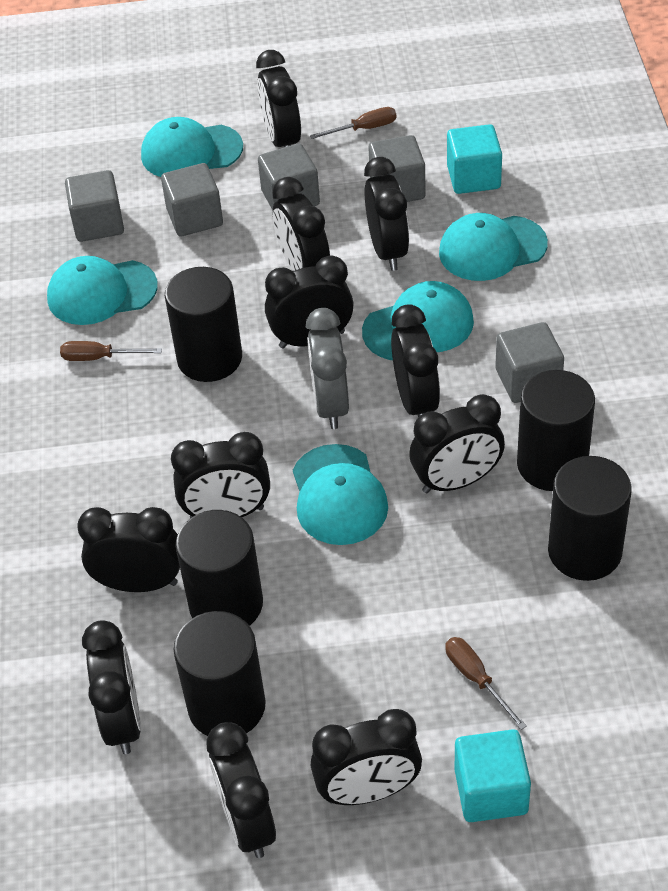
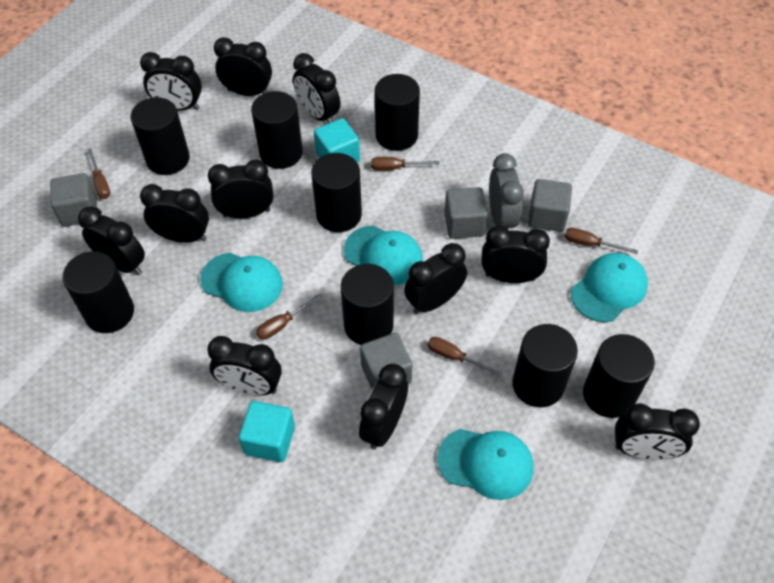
black cylinder: 5 -> 8
brown screwdriver: 3 -> 5
grey cube: 5 -> 4
turquoise cap: 5 -> 4

